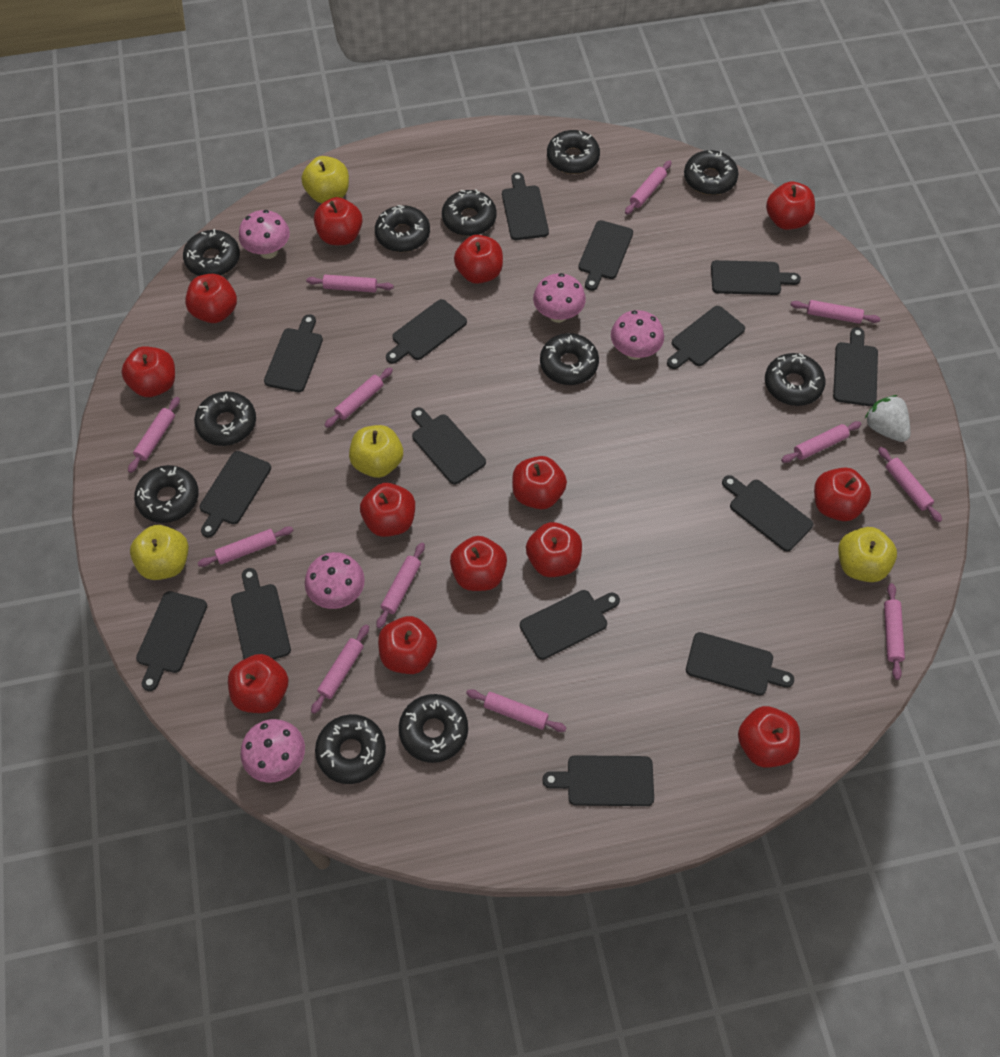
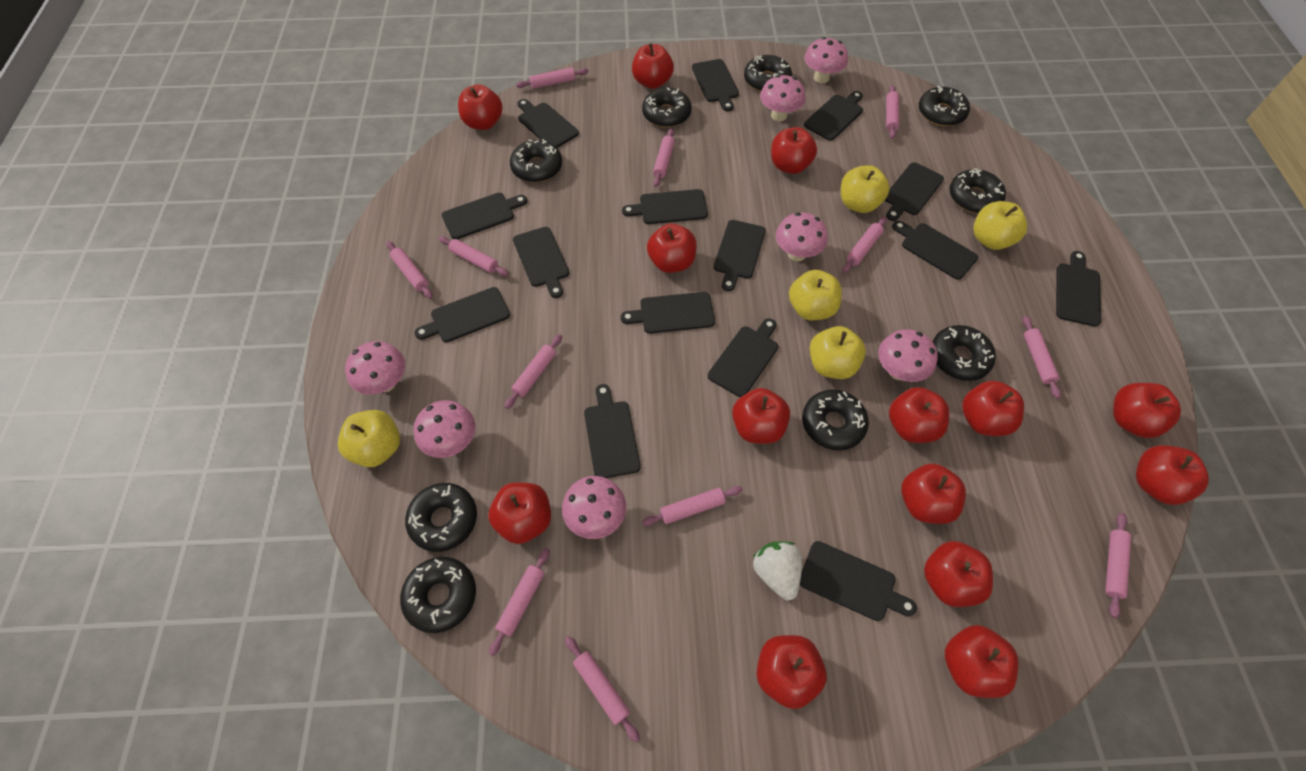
black donut: 11 -> 9
pink mushroom: 5 -> 7
red apple: 13 -> 14
yellow apple: 4 -> 5

